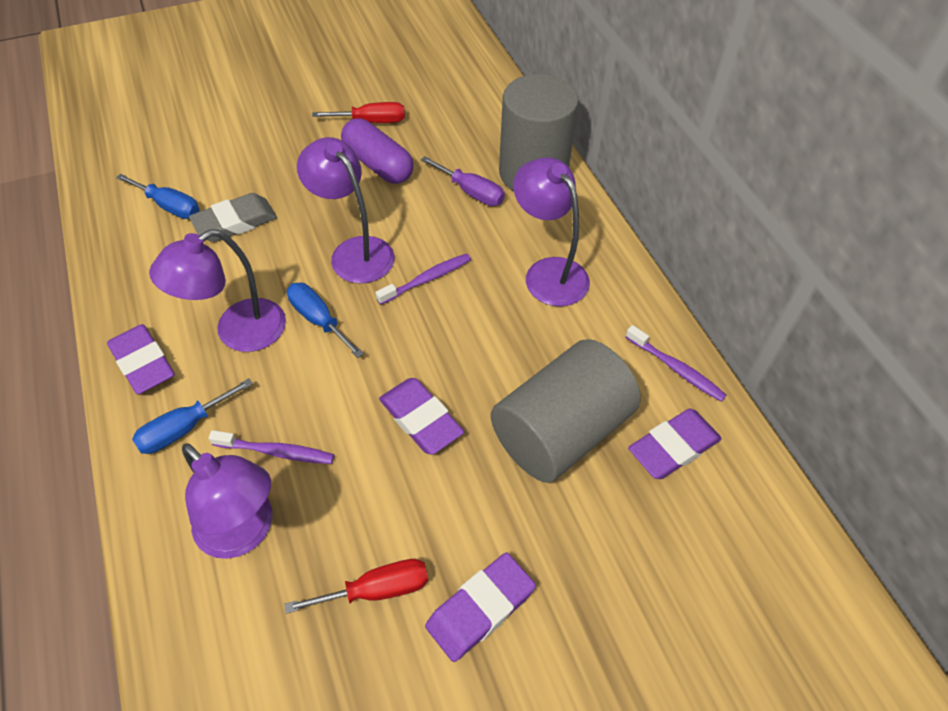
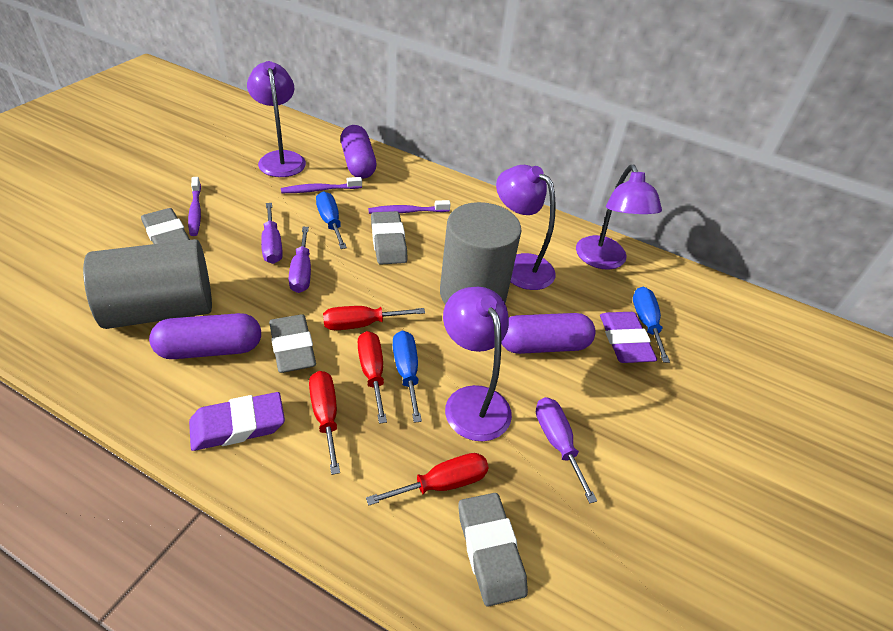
grey eraser: 1 -> 4
purple capsule: 1 -> 3
purple eraser: 4 -> 2
purple screwdriver: 1 -> 3
red screwdriver: 2 -> 4

